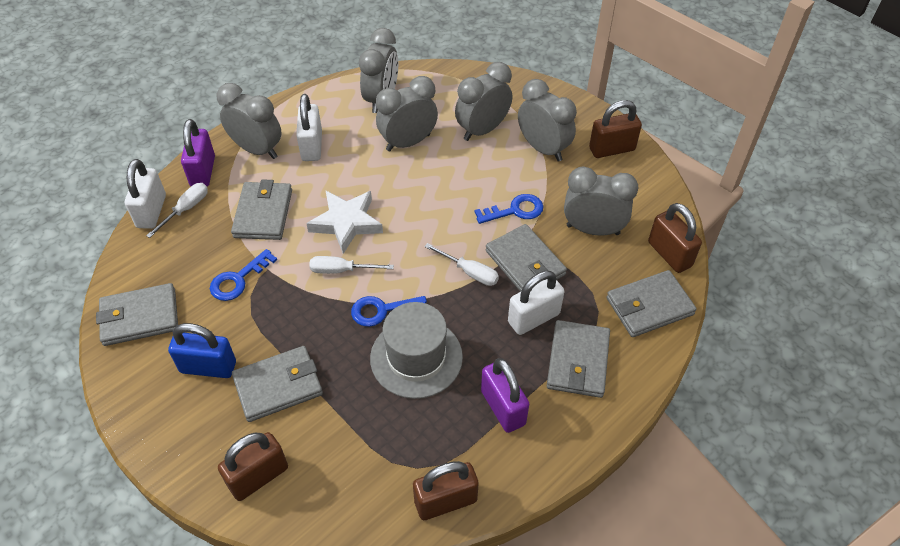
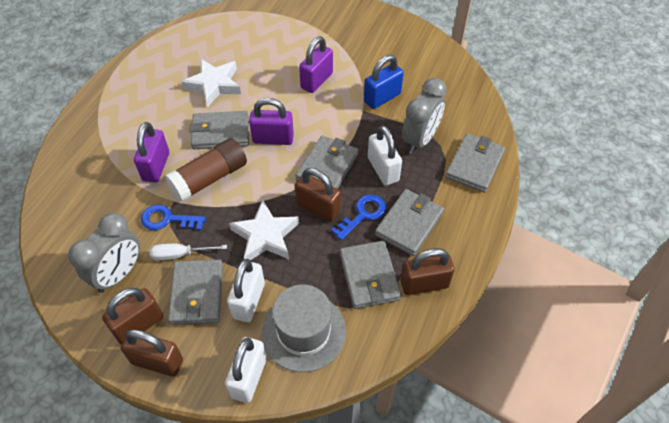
blue key: 3 -> 2
brown glue stick: 0 -> 1
grey clock: 6 -> 2
purple padlock: 2 -> 3
white screwdriver: 3 -> 1
white star: 1 -> 2

